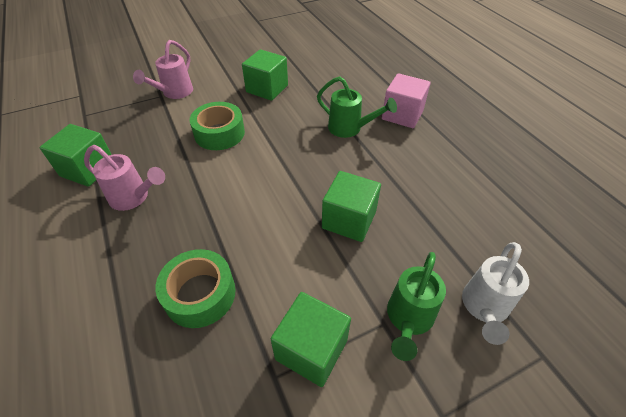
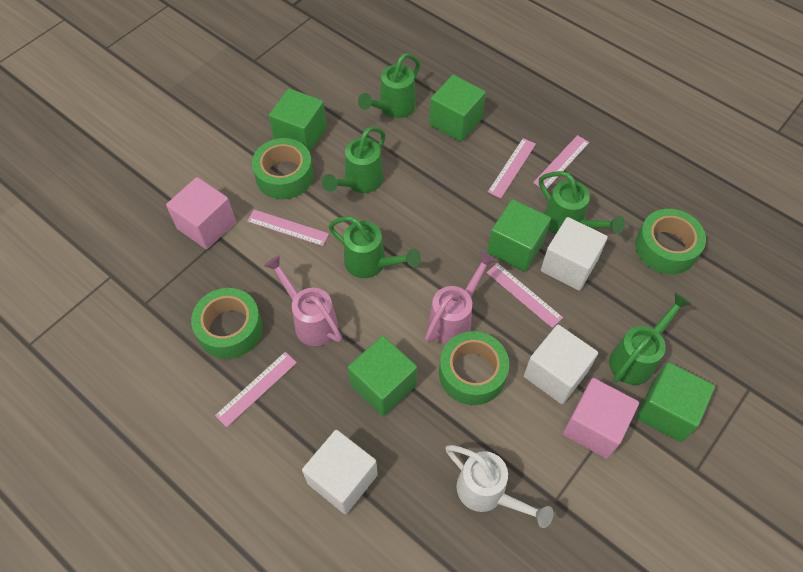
green cube: 4 -> 5
green tape: 2 -> 4
green watering can: 2 -> 5
pink cube: 1 -> 2
pink ruler: 0 -> 5
white cube: 0 -> 3

